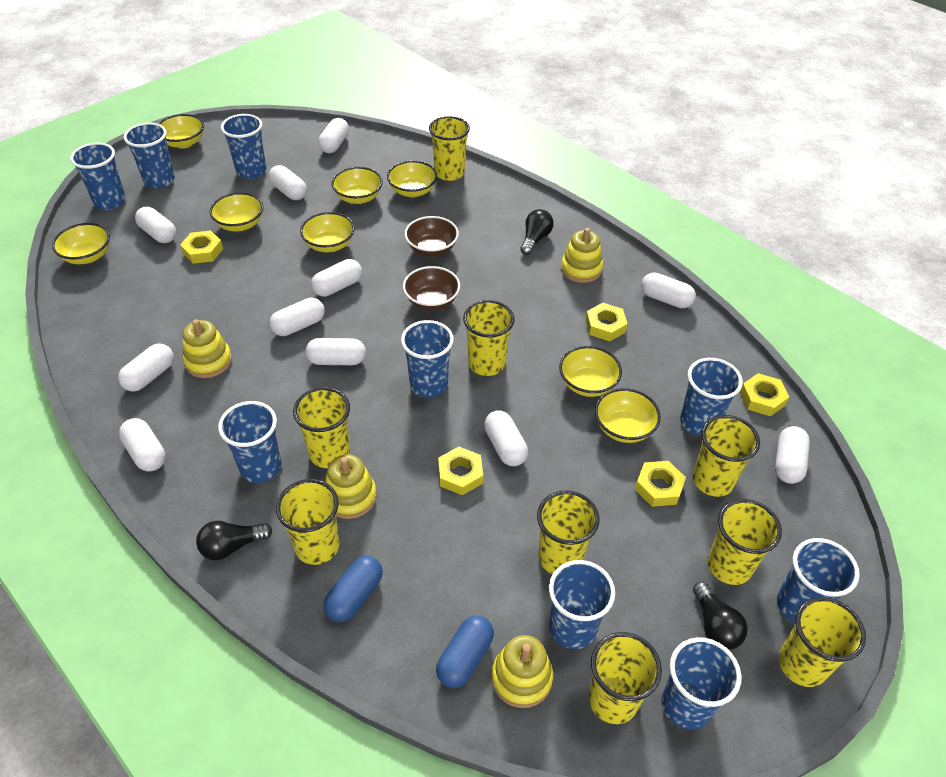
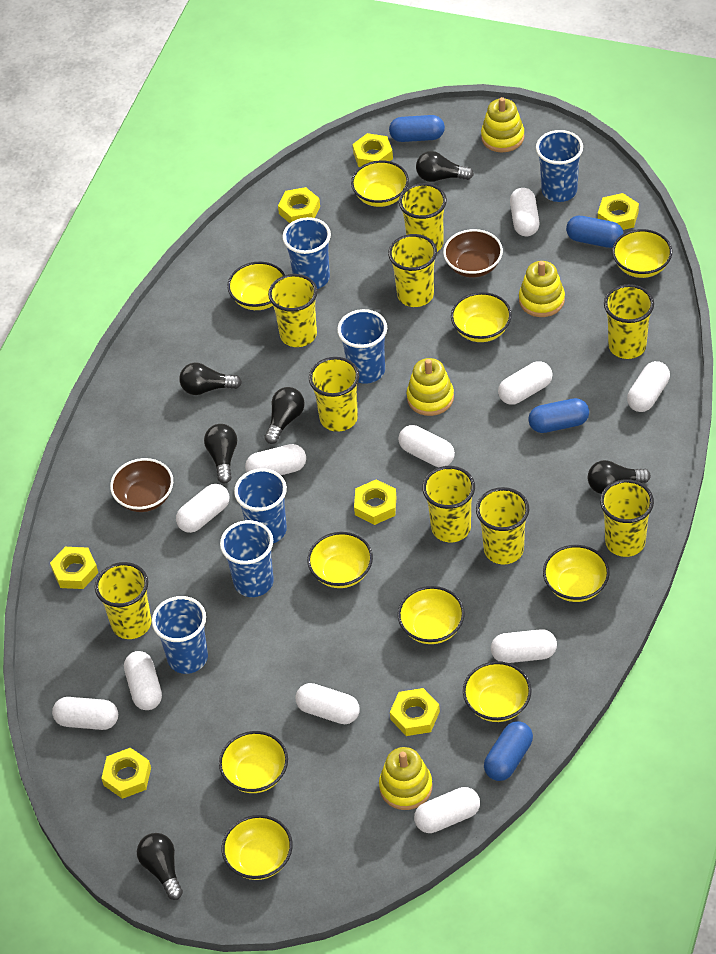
black light bulb: 3 -> 6
blue capsule: 2 -> 4
blue cup: 9 -> 6
yellow bowl: 8 -> 10
yellow nut: 5 -> 7

